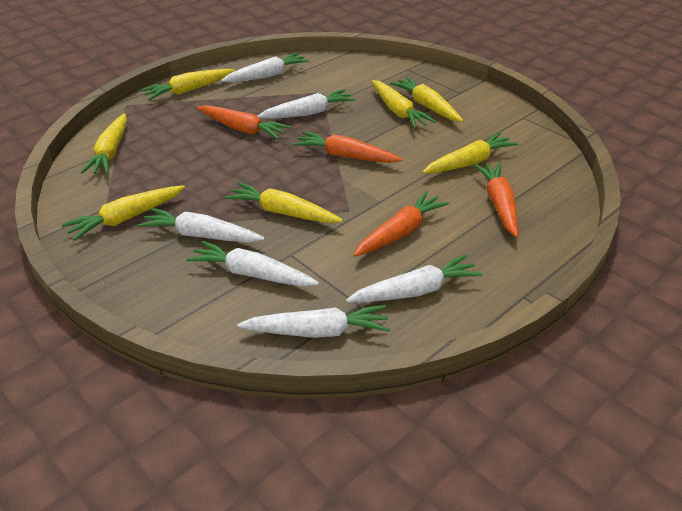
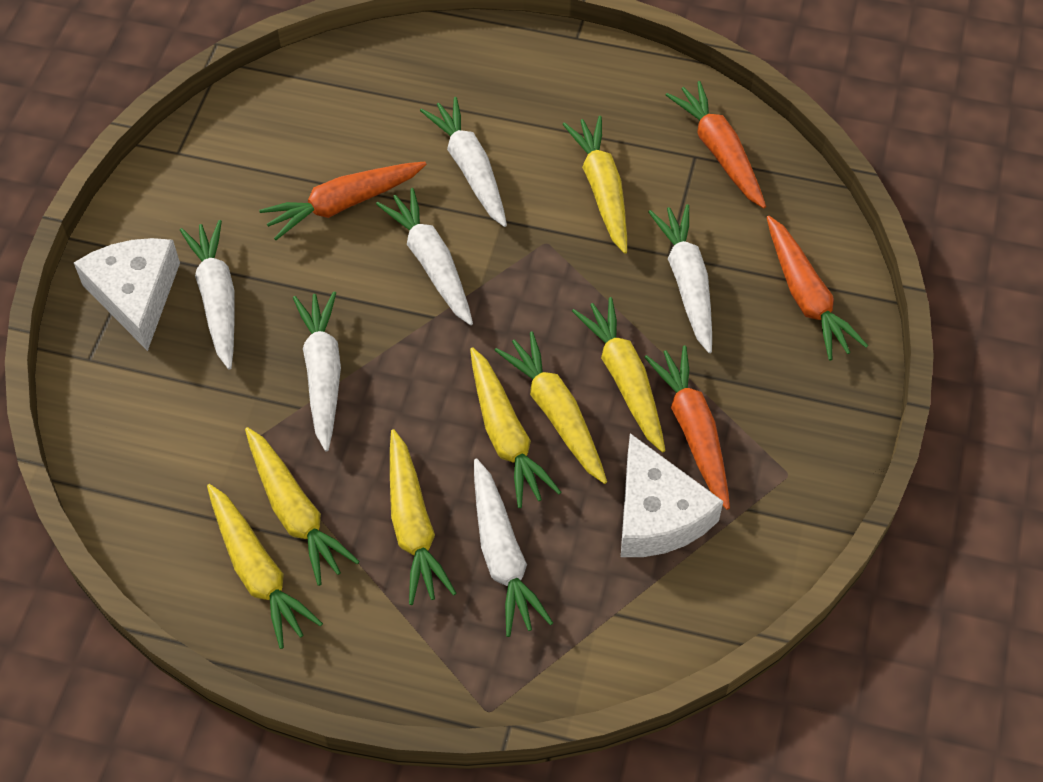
white cheese: 0 -> 2

